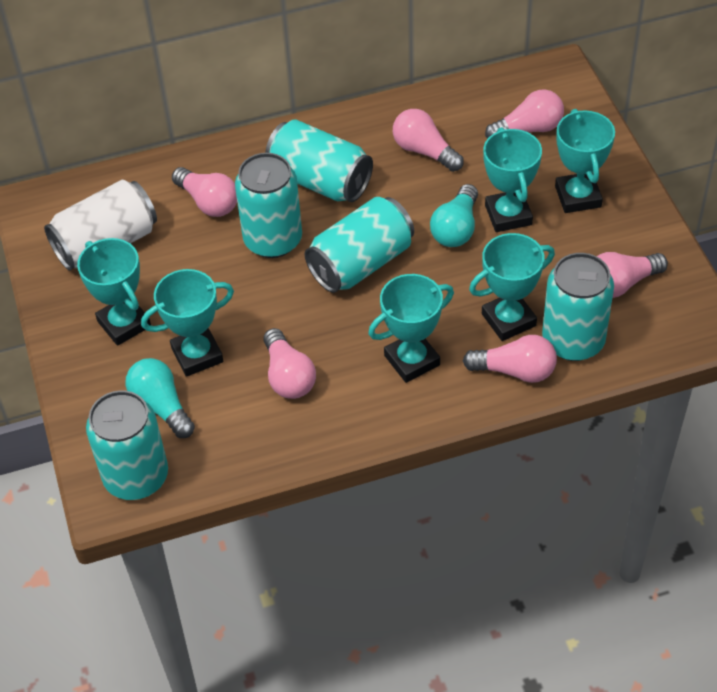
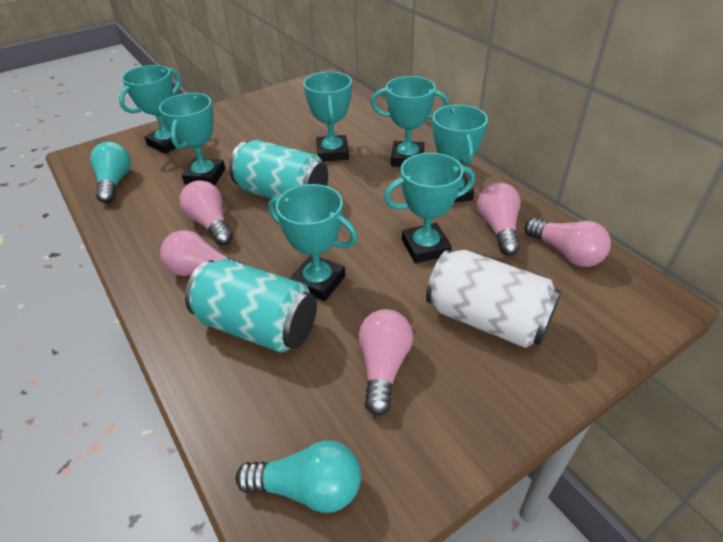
pink light bulb: 6 -> 5
turquoise can: 5 -> 2
turquoise trophy: 6 -> 7

